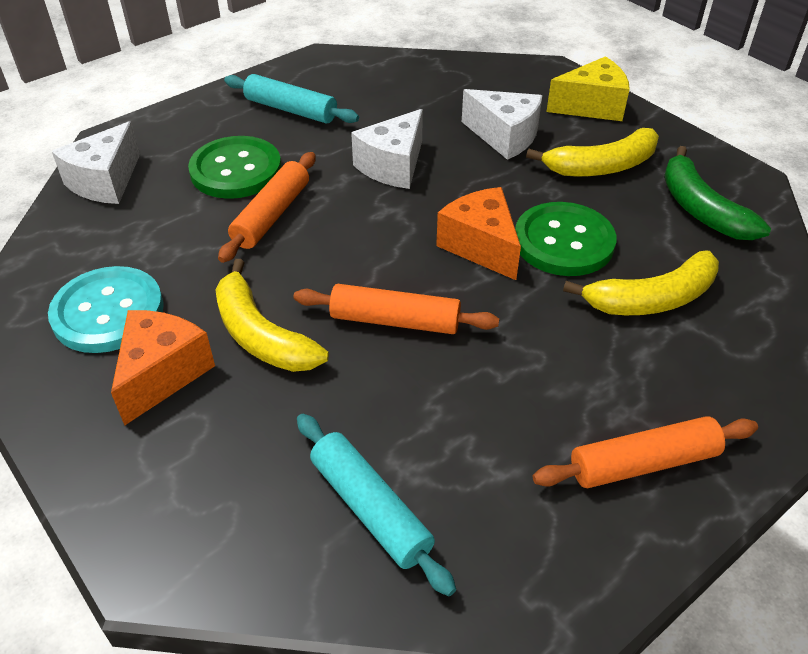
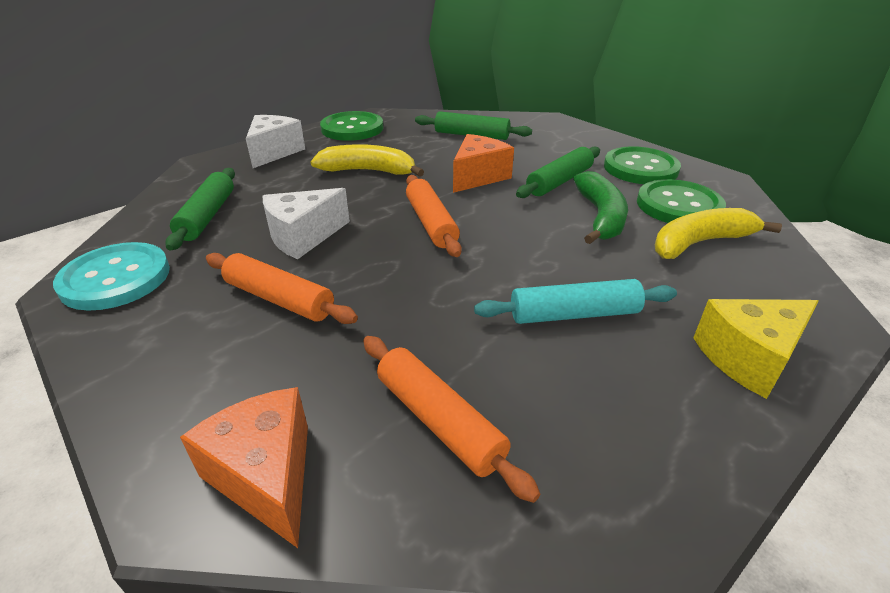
green button: 2 -> 3
green rolling pin: 0 -> 3
turquoise rolling pin: 2 -> 1
white cheese: 3 -> 2
yellow banana: 3 -> 2

